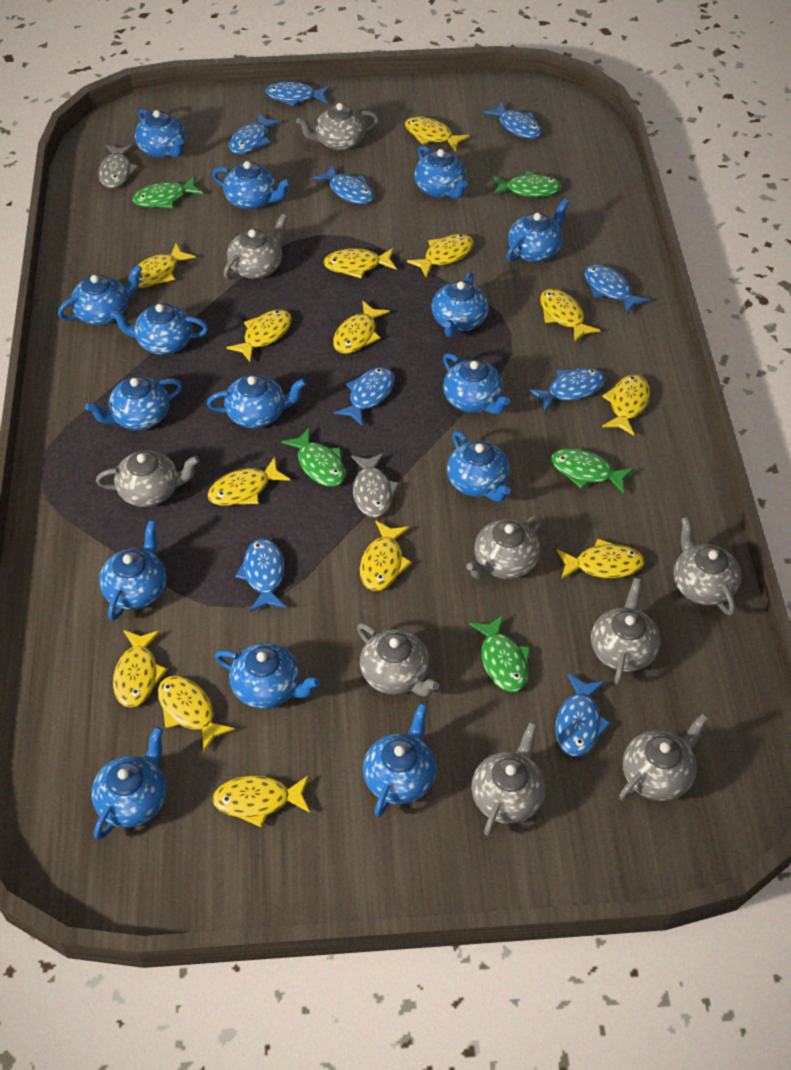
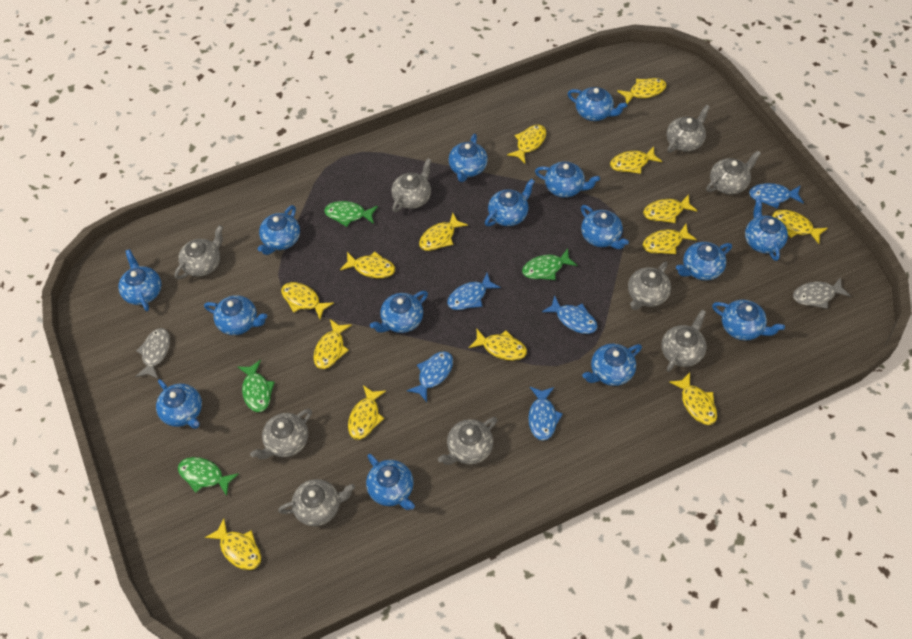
blue fish: 9 -> 5
green fish: 5 -> 4

